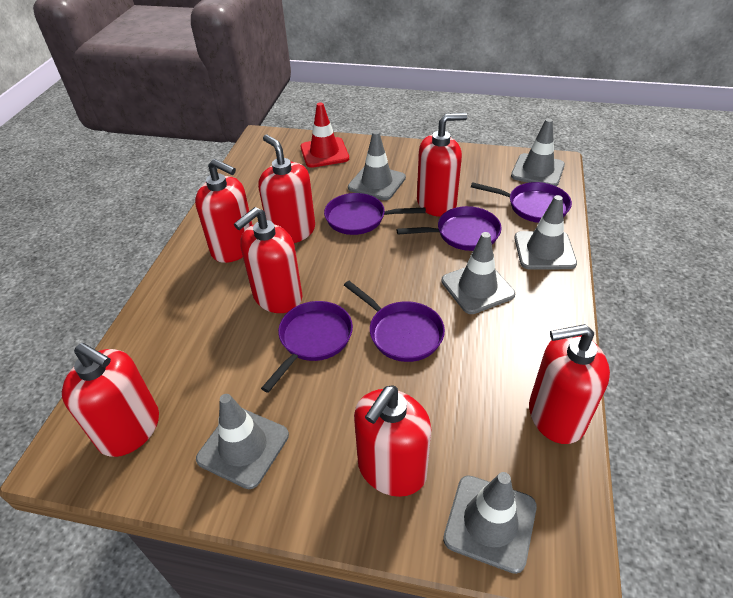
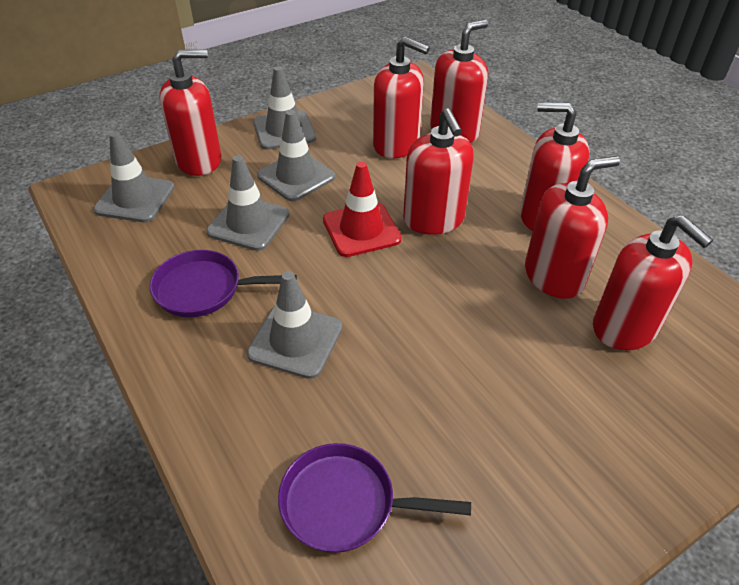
grey traffic cone: 6 -> 5
purple pan: 5 -> 2

